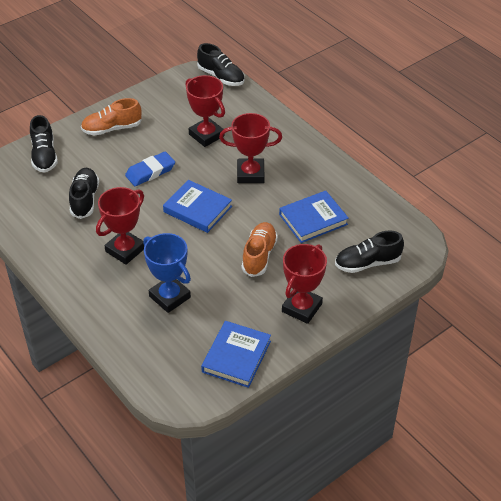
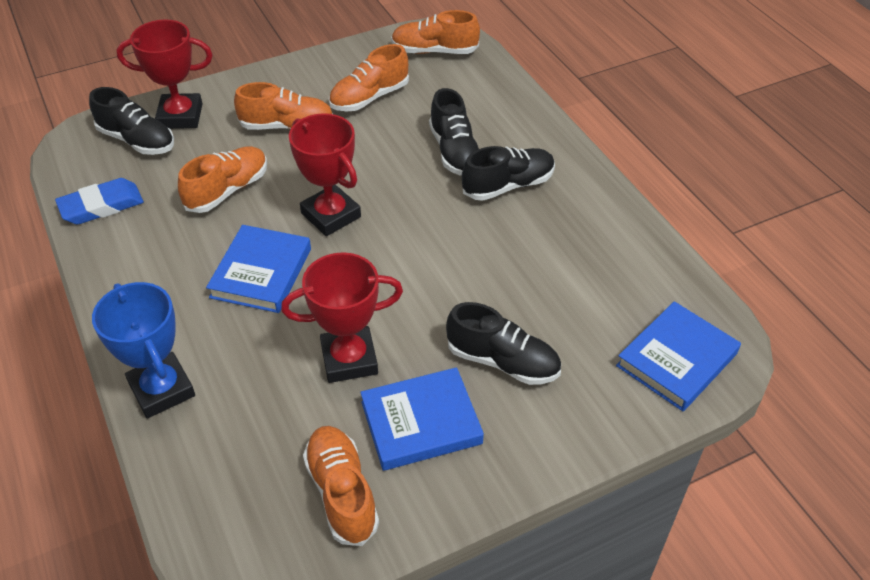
orange shoe: 2 -> 5
red trophy: 4 -> 3

